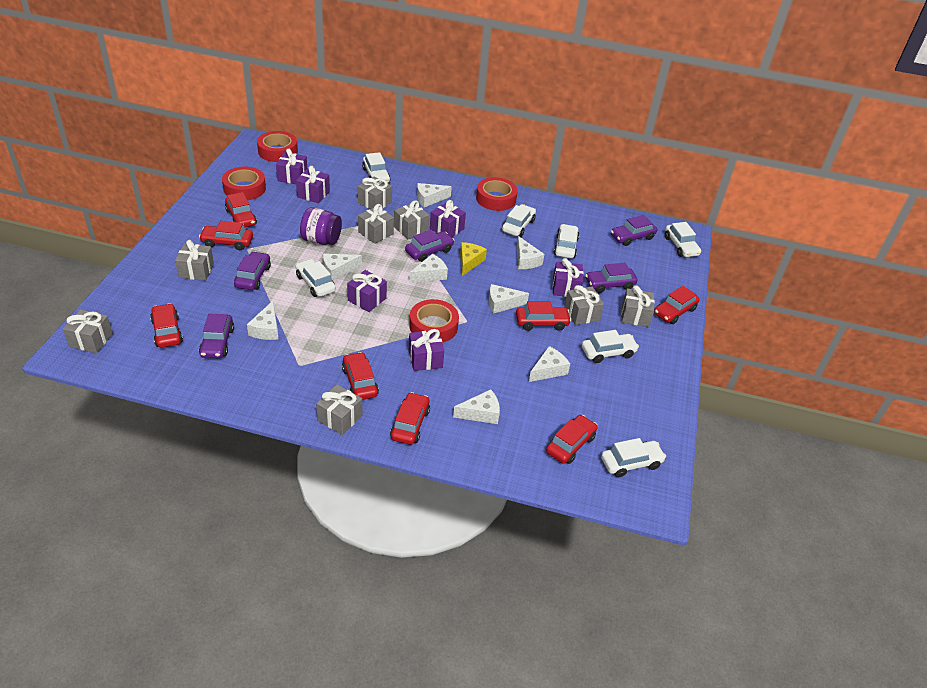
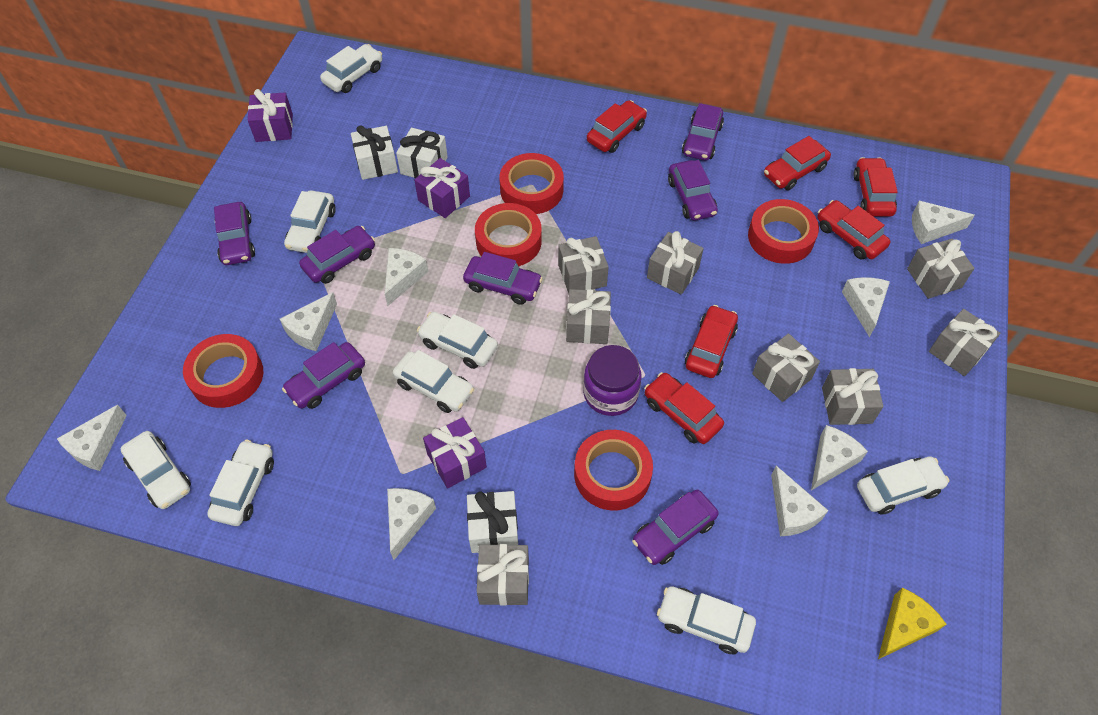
purple car: 5 -> 7
purple gift: 6 -> 3
red car: 8 -> 6
red tape: 4 -> 5
white car: 7 -> 8
white gift: 0 -> 3

